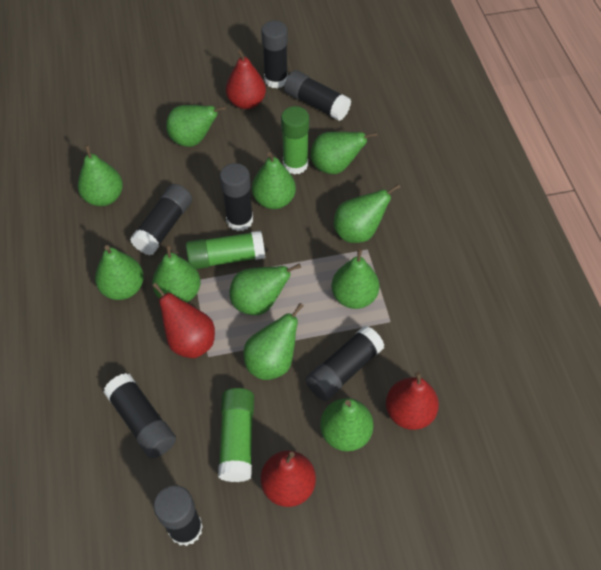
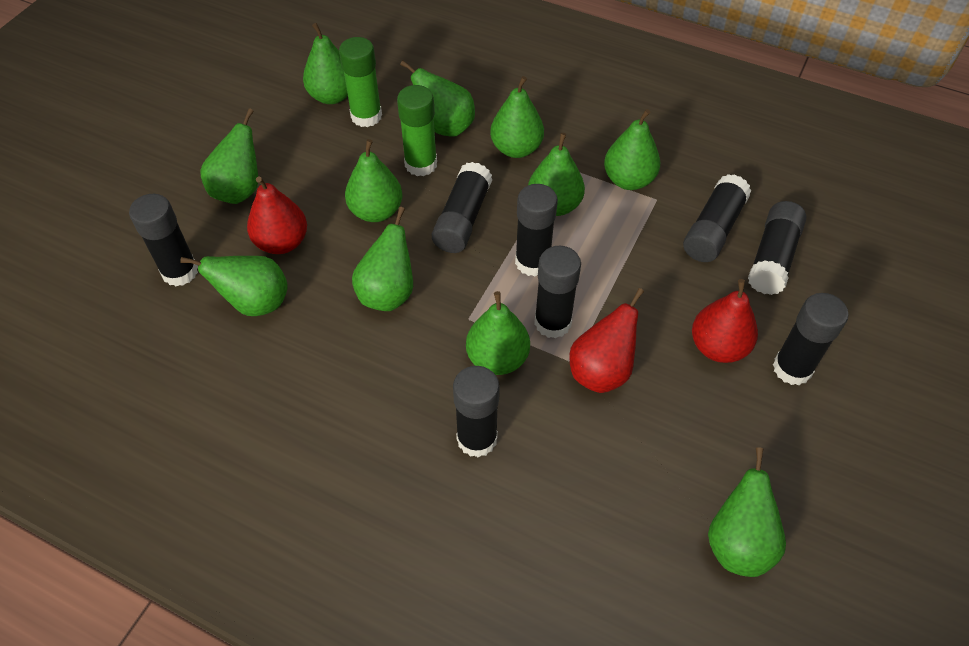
black glue stick: 7 -> 8
green glue stick: 3 -> 2
red pear: 4 -> 3

